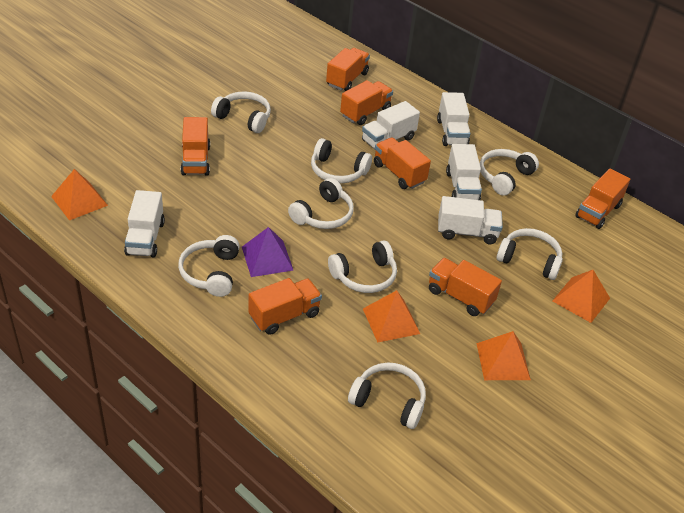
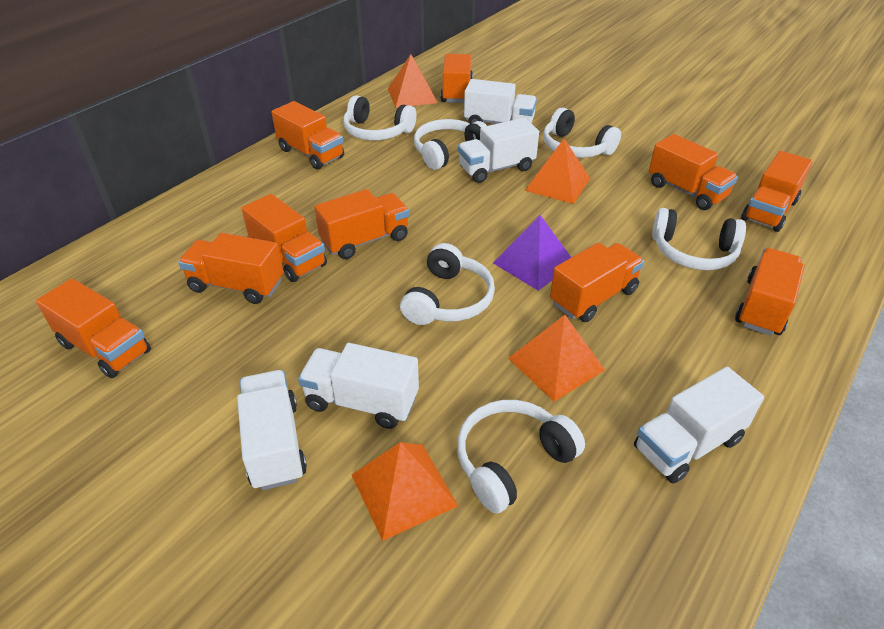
orange truck: 7 -> 10
white headphones: 8 -> 6

